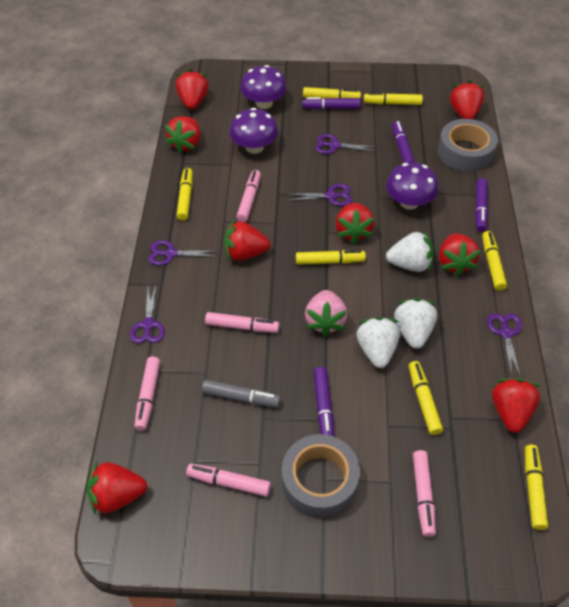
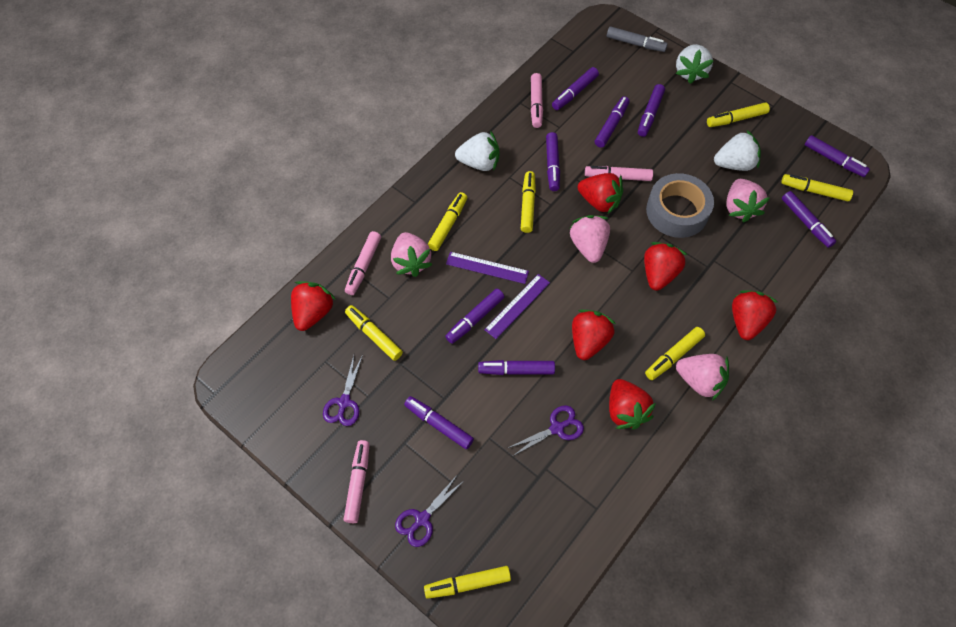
grey tape: 2 -> 1
pink marker: 5 -> 4
pink strawberry: 1 -> 4
purple marker: 4 -> 9
purple mushroom: 3 -> 0
purple ruler: 0 -> 2
purple scissors: 5 -> 3
red strawberry: 8 -> 6

